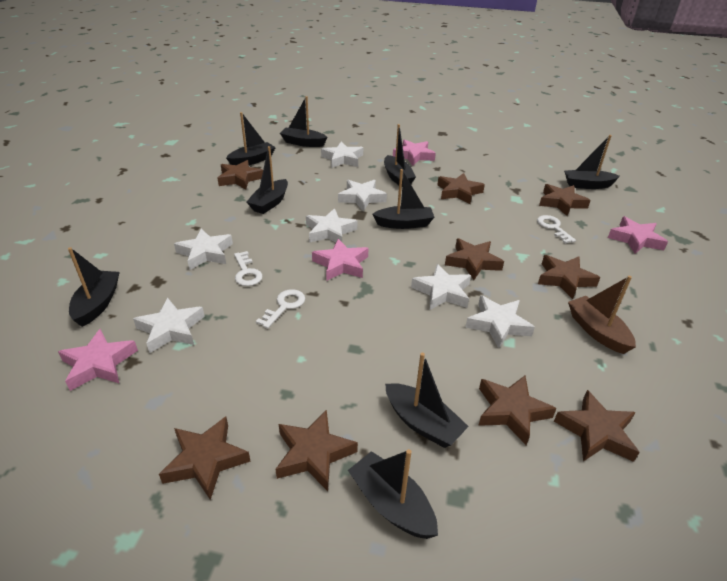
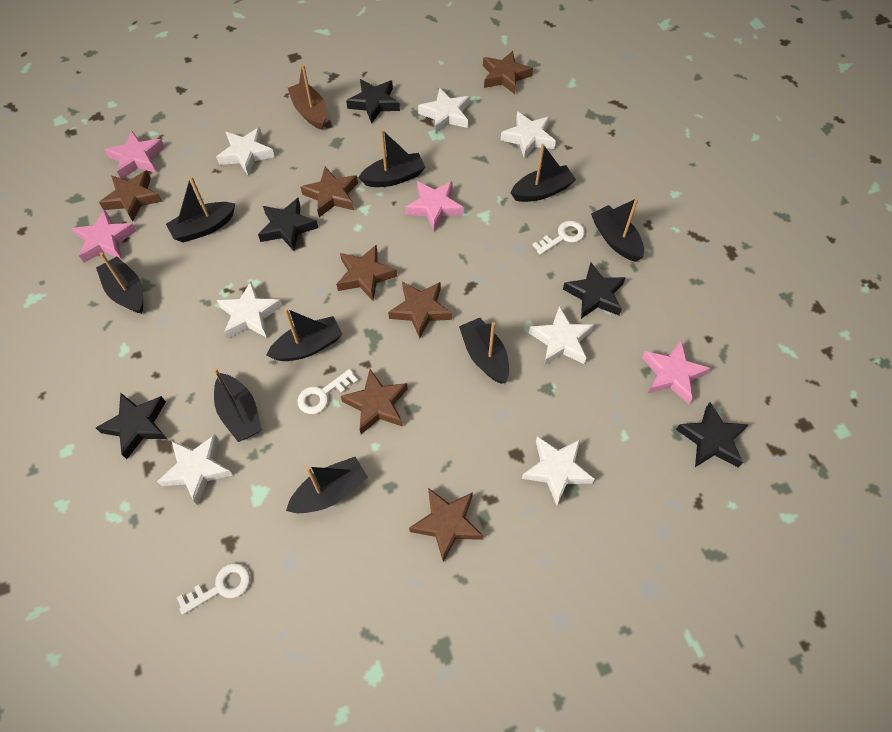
black star: 0 -> 5
brown star: 9 -> 7

